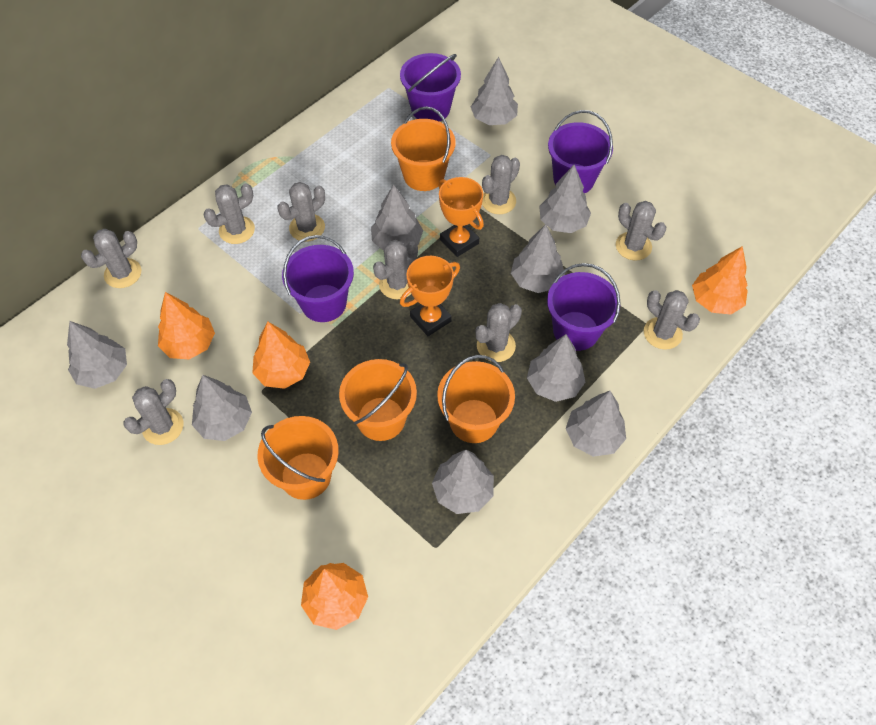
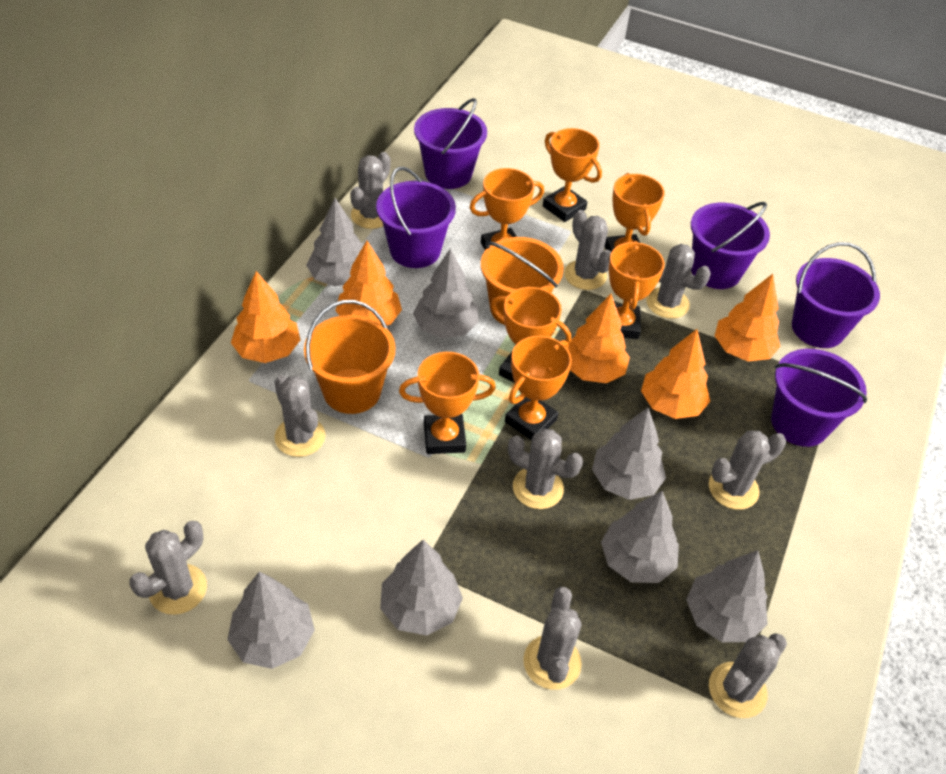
grey tree: 9 -> 7
orange bucket: 4 -> 2
orange tree: 4 -> 5
orange trophy: 2 -> 7
purple bucket: 4 -> 5

